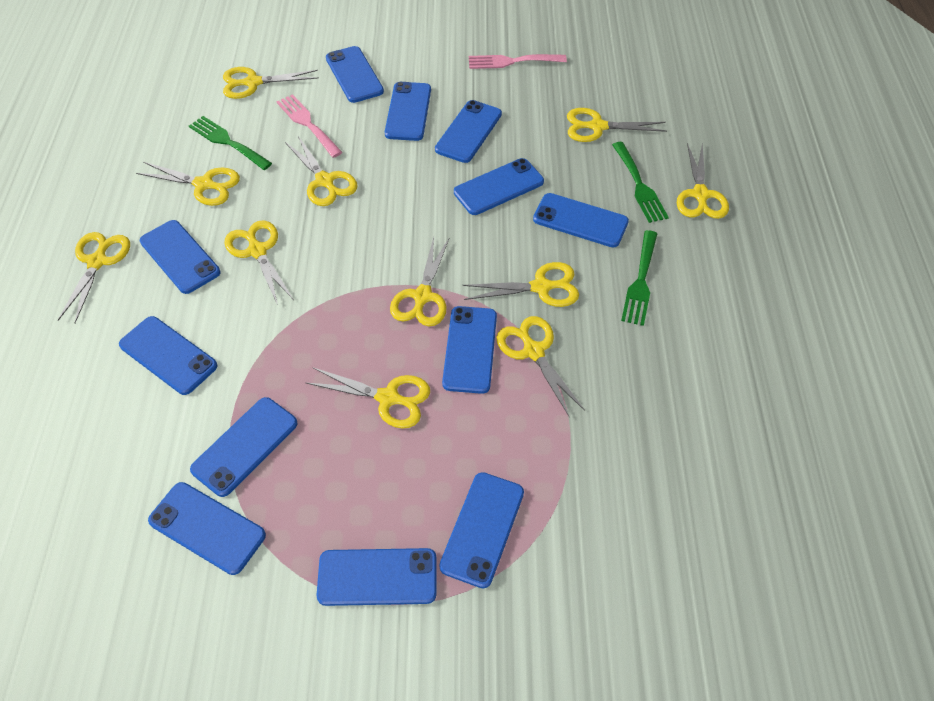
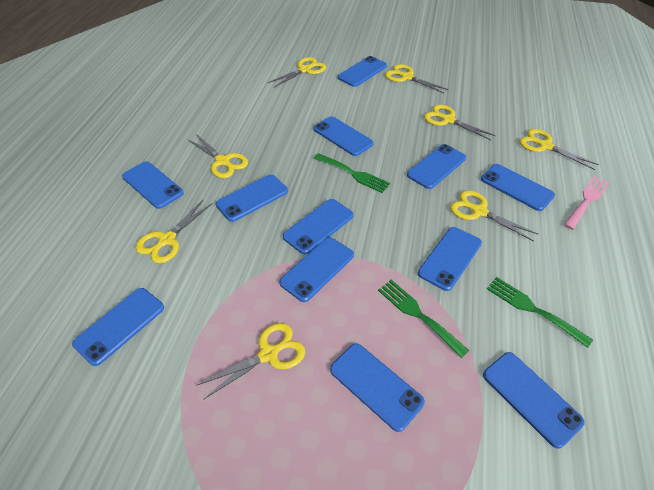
pink fork: 2 -> 1
yellow scissors: 11 -> 8

